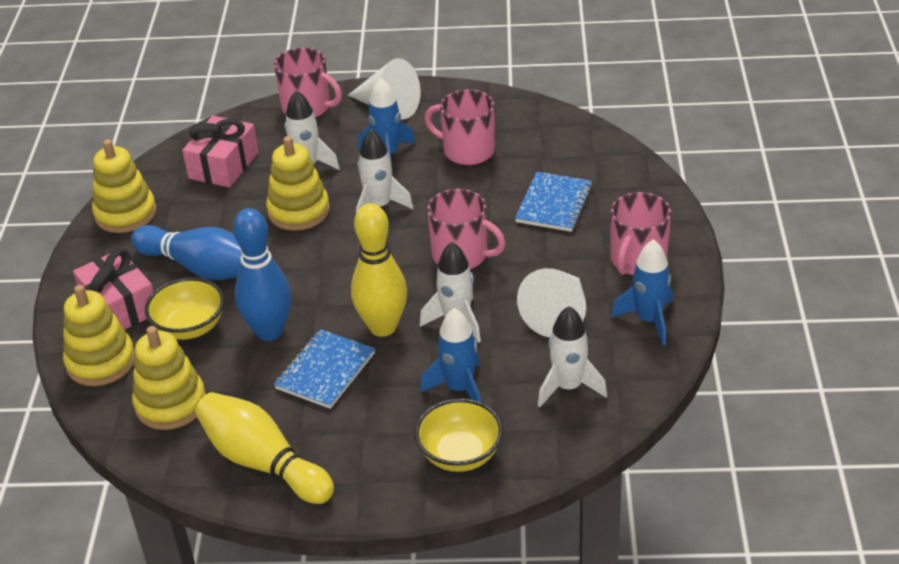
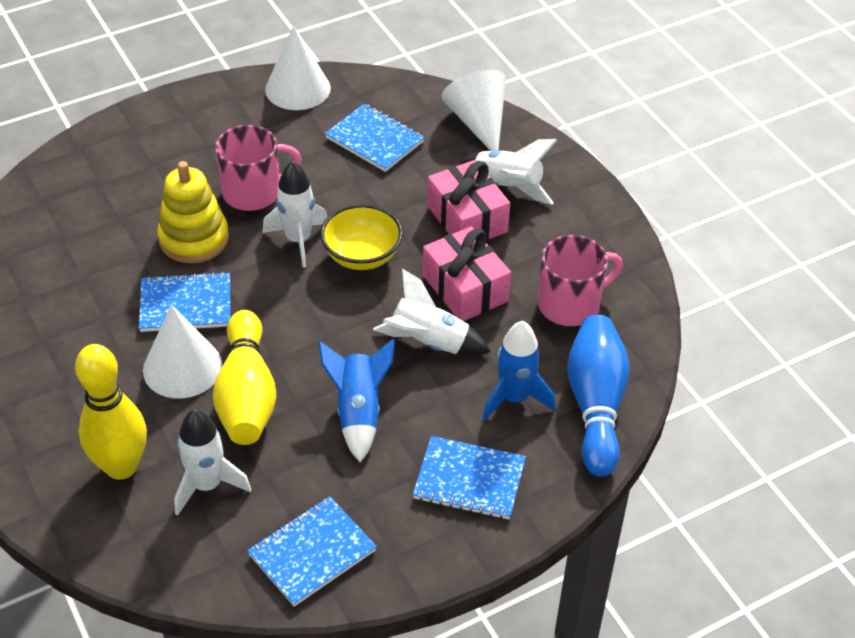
blue bowling pin: 2 -> 1
blue notebook: 2 -> 4
blue rocket: 3 -> 2
pink mug: 4 -> 2
white cone: 2 -> 3
yellow bowl: 2 -> 1
yellow stacking toy: 4 -> 1

